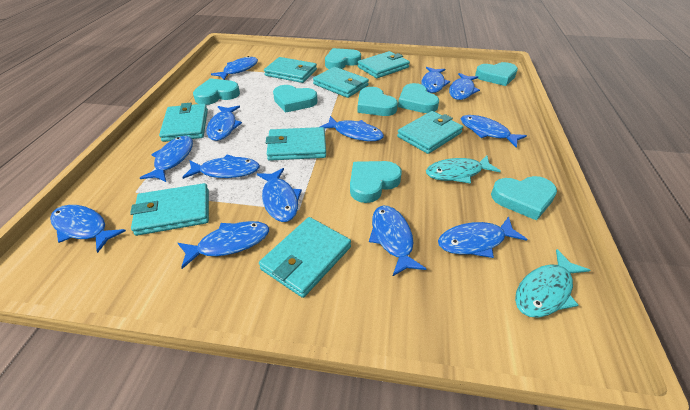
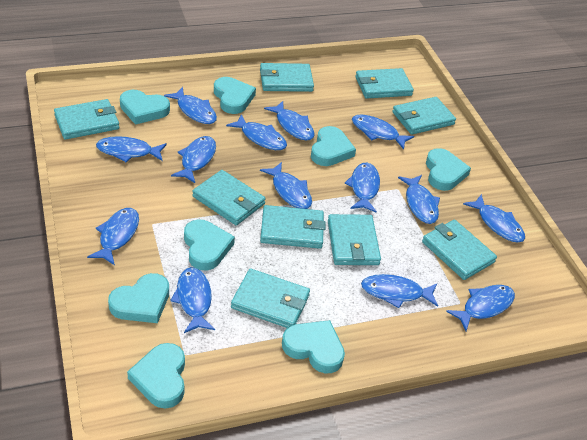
blue fish: 13 -> 14
turquoise fish: 2 -> 0
turquoise wallet: 8 -> 9

